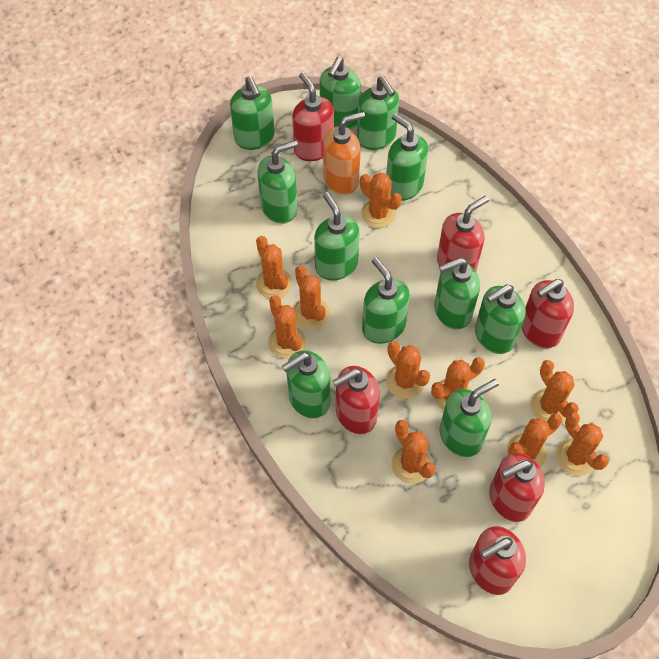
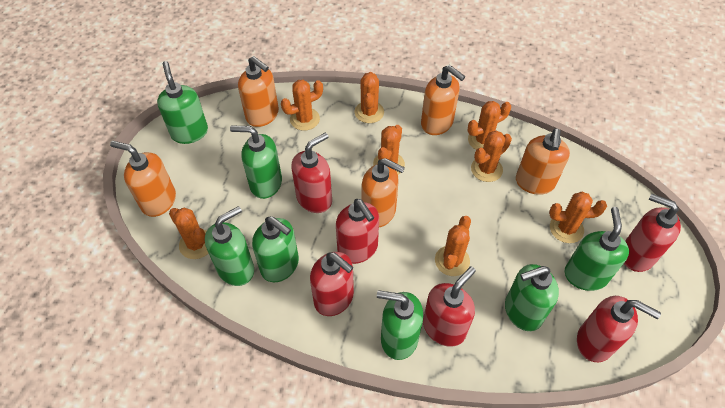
green soap dispenser: 11 -> 7
orange cactus: 10 -> 8
orange soap dispenser: 1 -> 5

